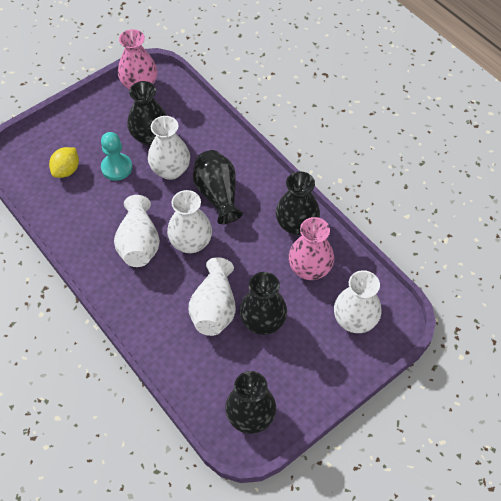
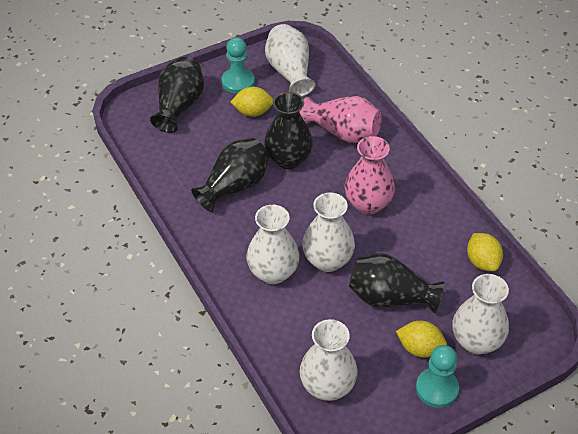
black vase: 5 -> 4
turquoise pawn: 1 -> 2
yellow lemon: 1 -> 3

